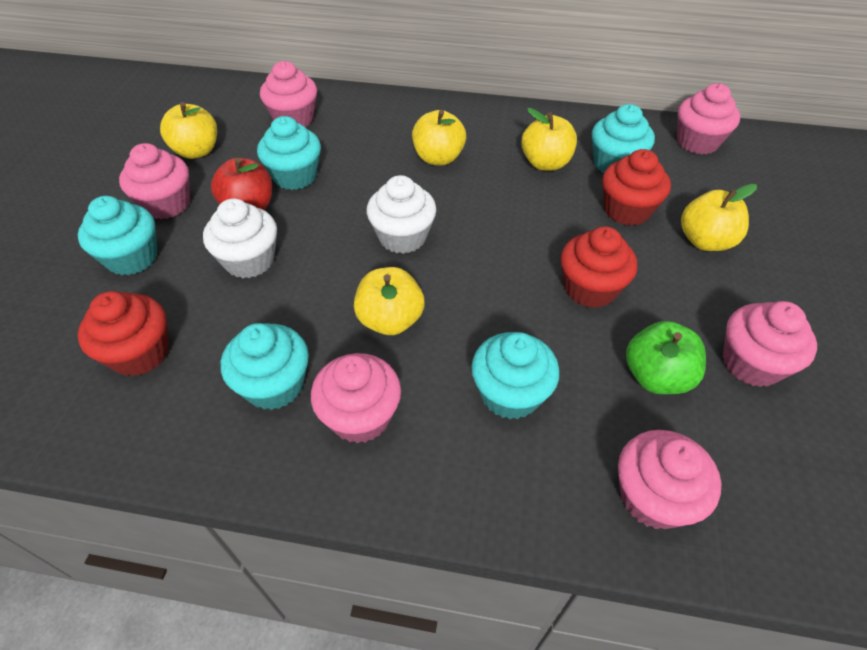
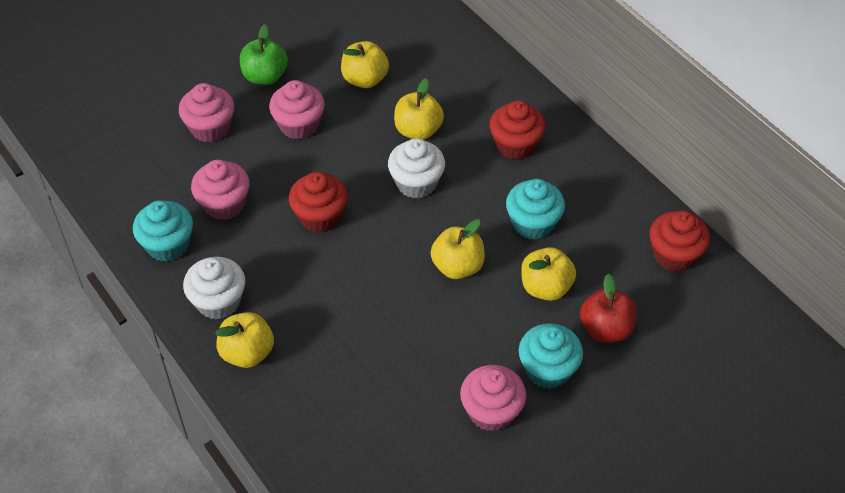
pink cupcake: 6 -> 4
turquoise cupcake: 5 -> 3

